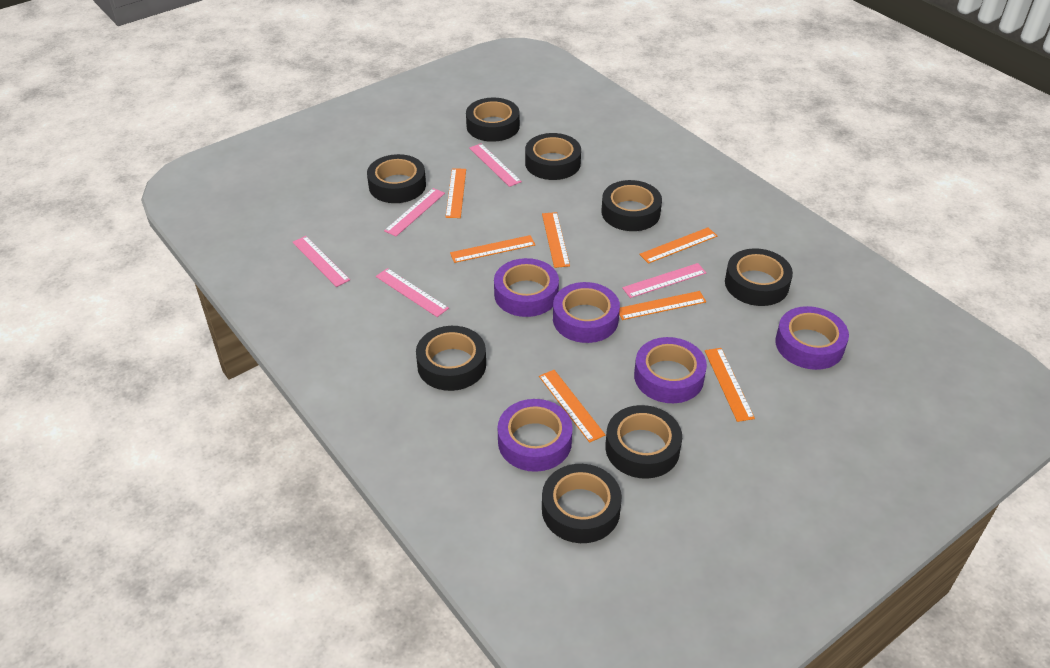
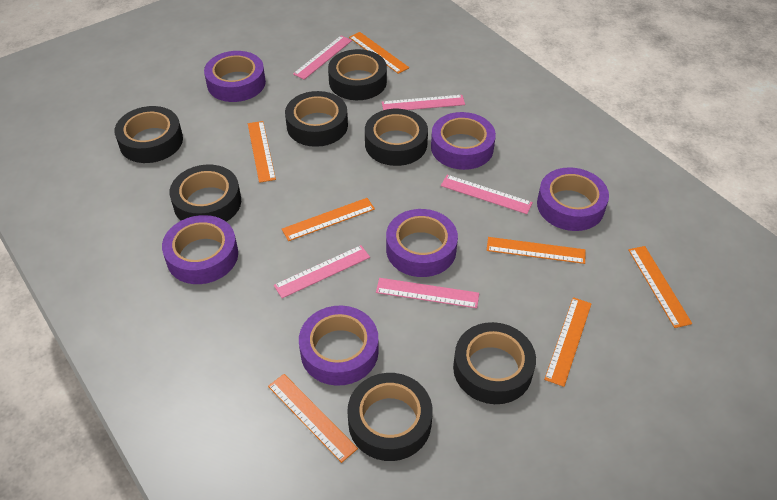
black tape: 8 -> 7
purple tape: 5 -> 6

